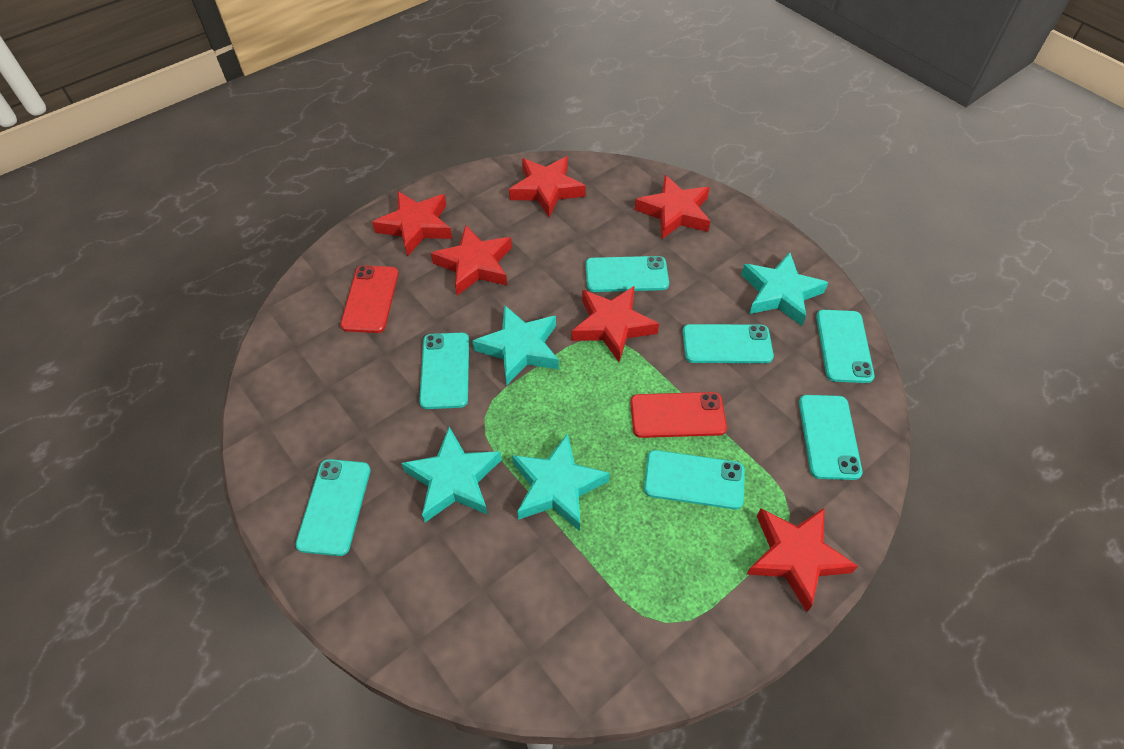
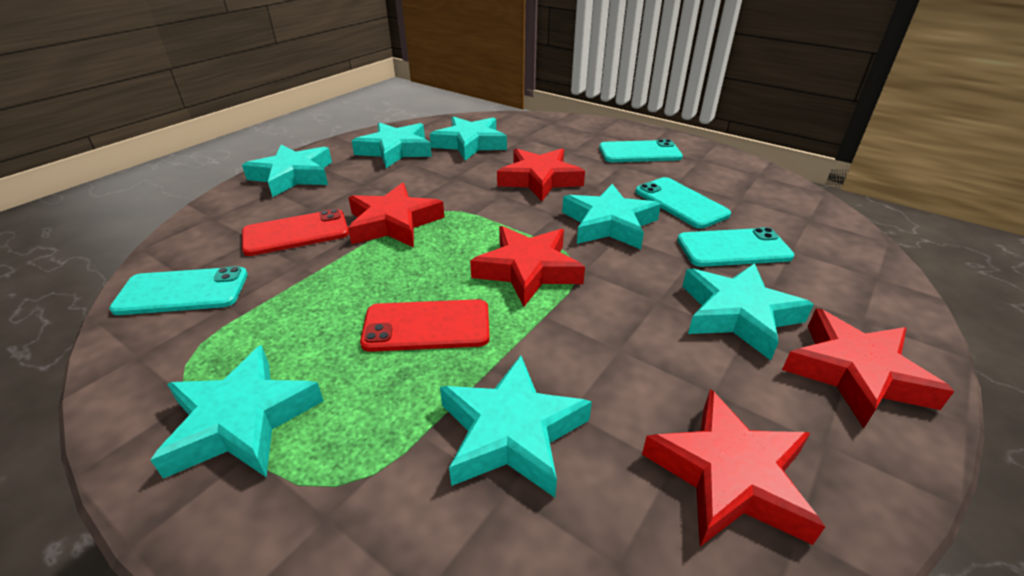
red star: 6 -> 5
turquoise phone: 7 -> 4
turquoise star: 4 -> 7

